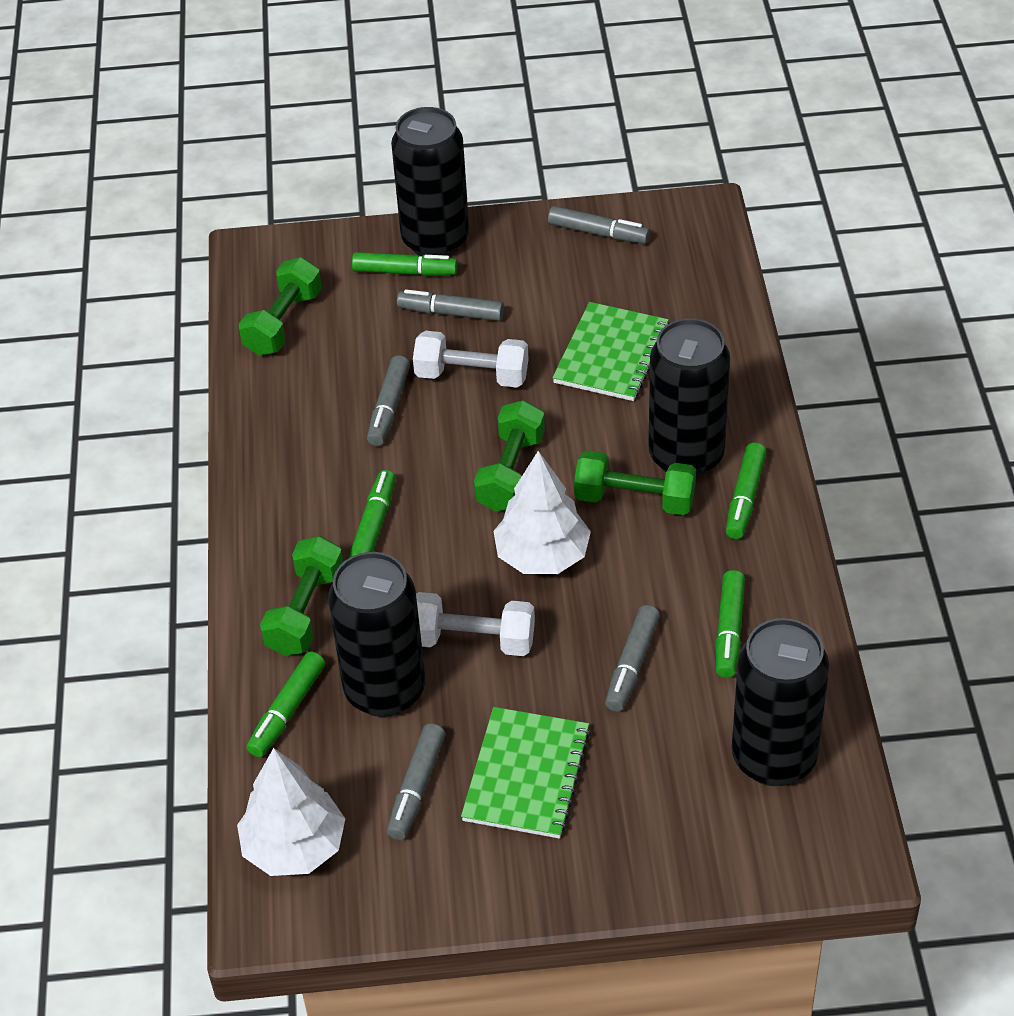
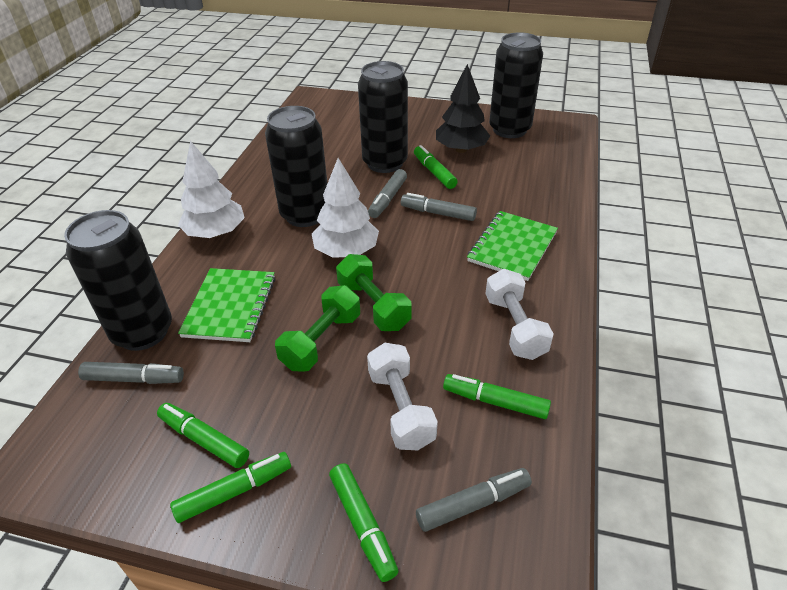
black tree: 0 -> 1
green dumbbell: 4 -> 2
grey marker: 5 -> 4

